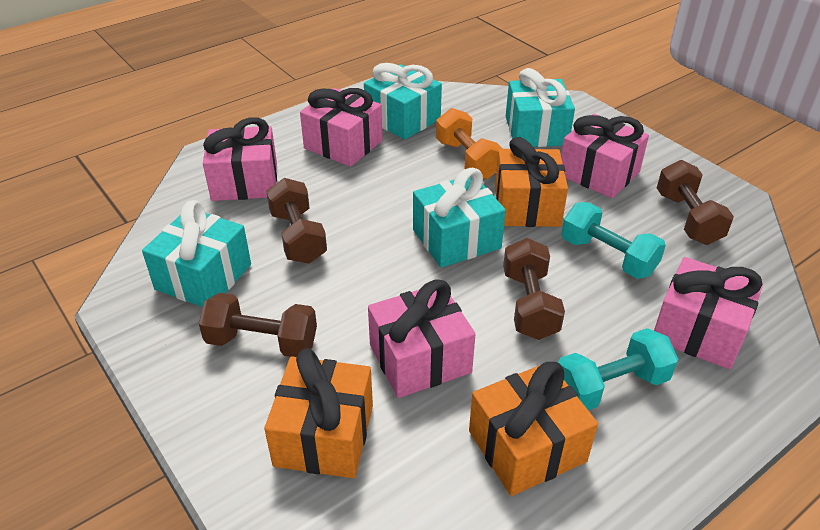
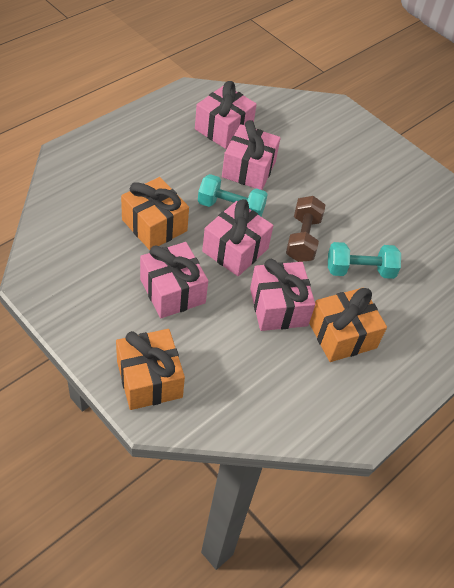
brown dumbbell: 4 -> 1
orange dumbbell: 1 -> 0
turquoise gift: 4 -> 0

